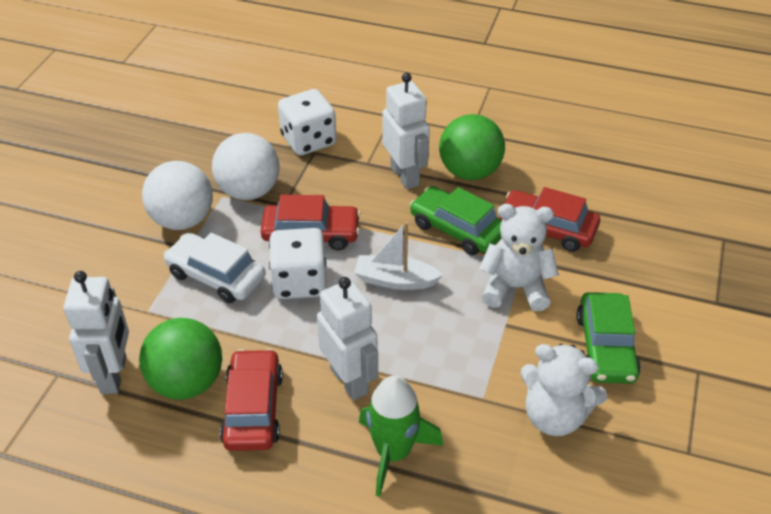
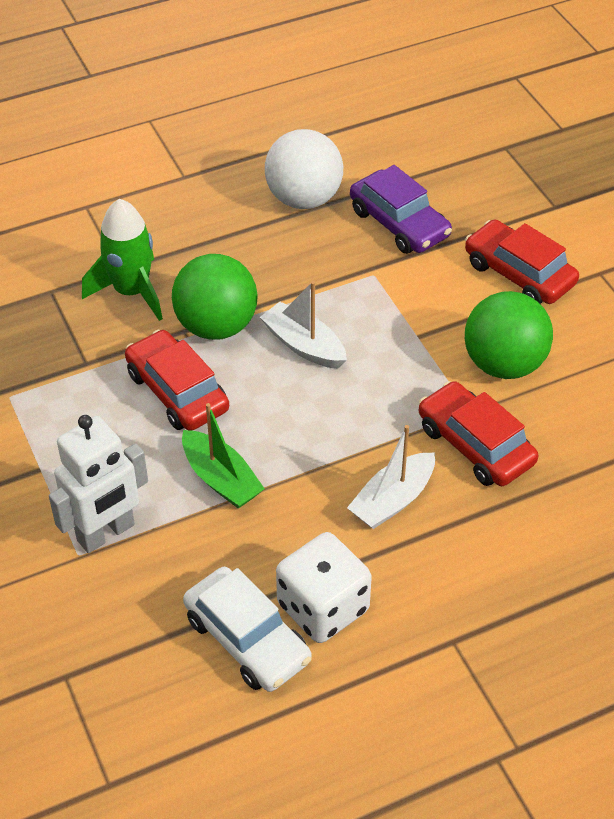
green boat: 0 -> 1
green car: 2 -> 0
purple car: 0 -> 1
white ball: 2 -> 1
white boat: 1 -> 2
white dice: 2 -> 1
white robot: 3 -> 1
white teddy bear: 2 -> 0

